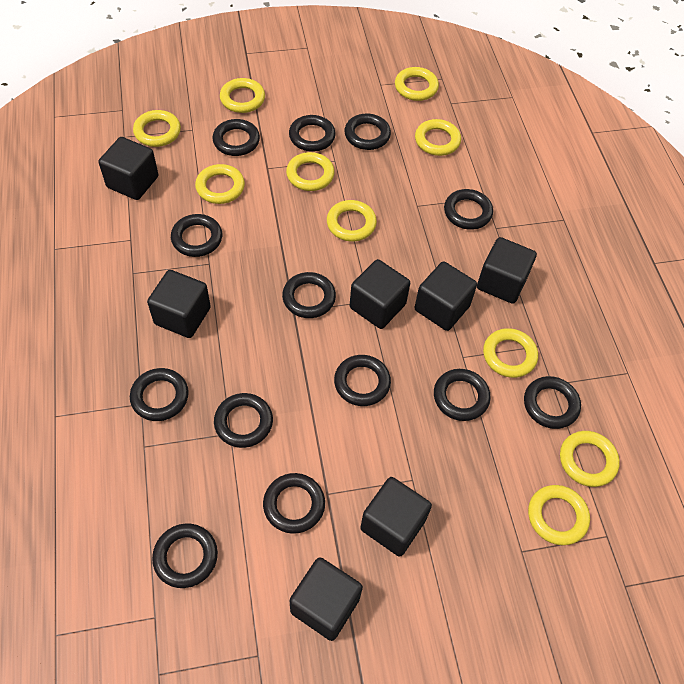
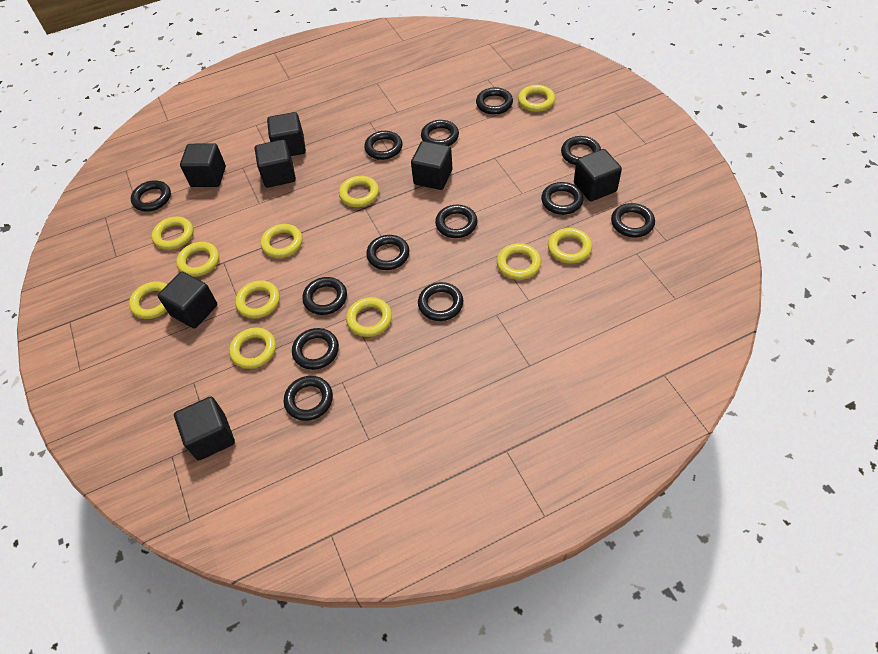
yellow ring: 10 -> 11

